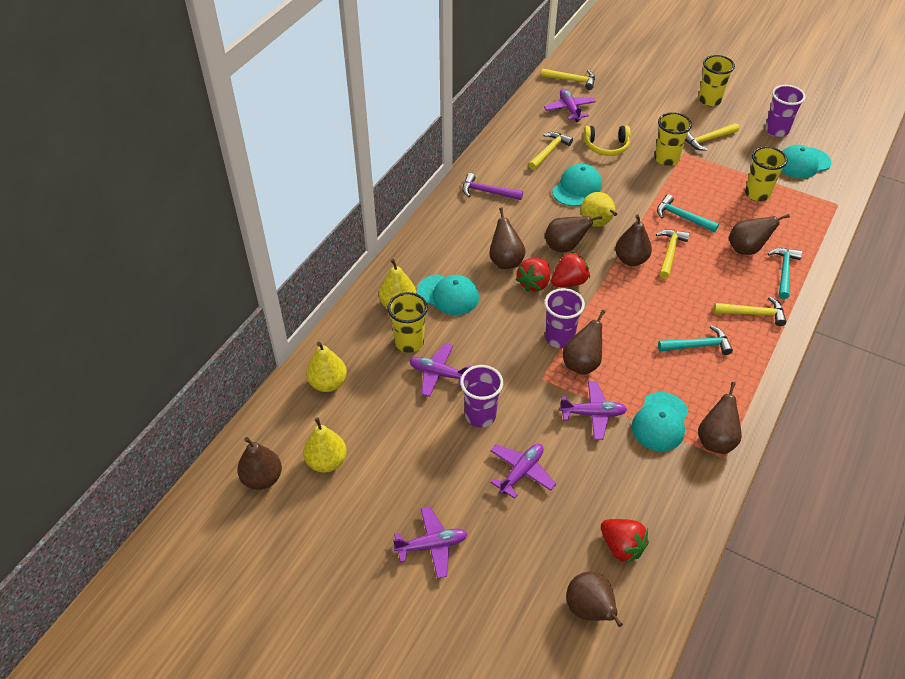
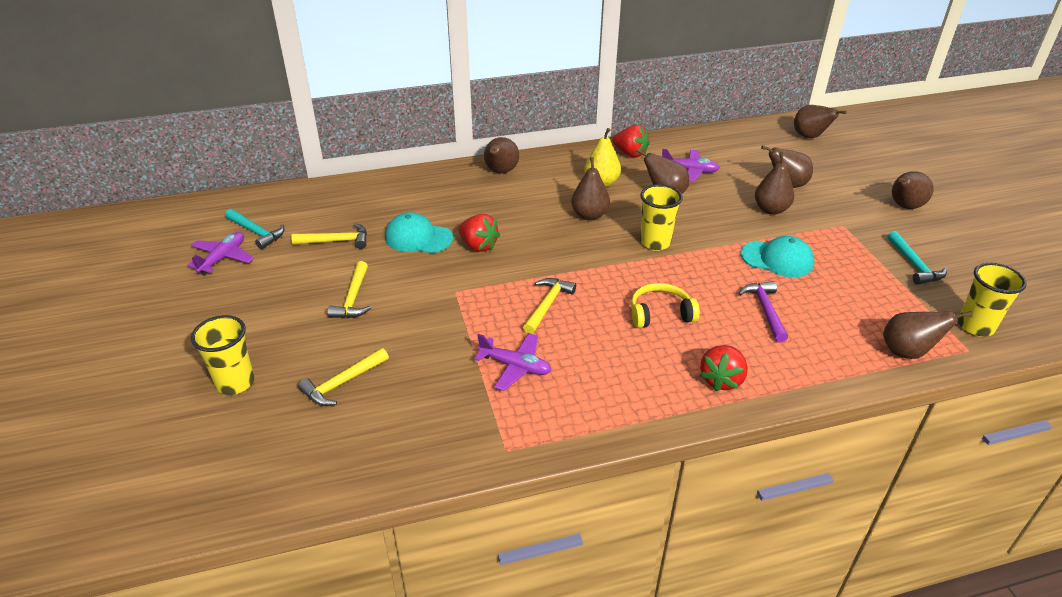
purple cup: 3 -> 0
purple plane: 5 -> 3
turquoise cap: 4 -> 2
turquoise hammer: 3 -> 2
yellow cup: 4 -> 3
yellow hammer: 5 -> 4
yellow pear: 4 -> 1

